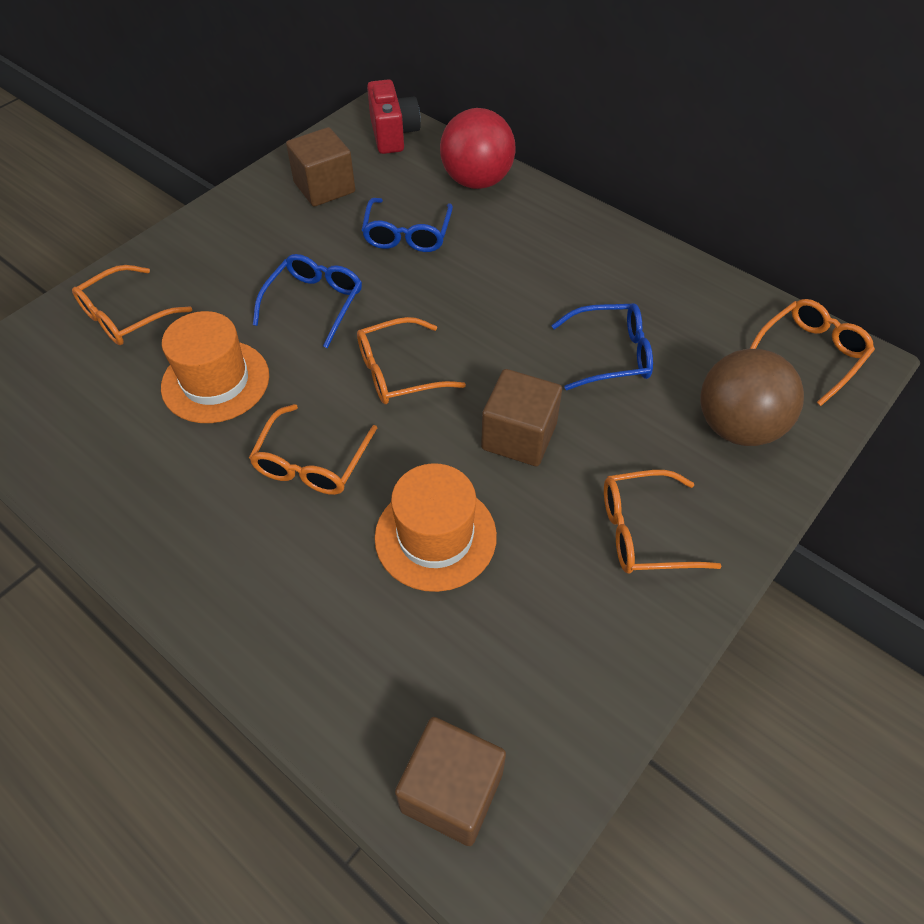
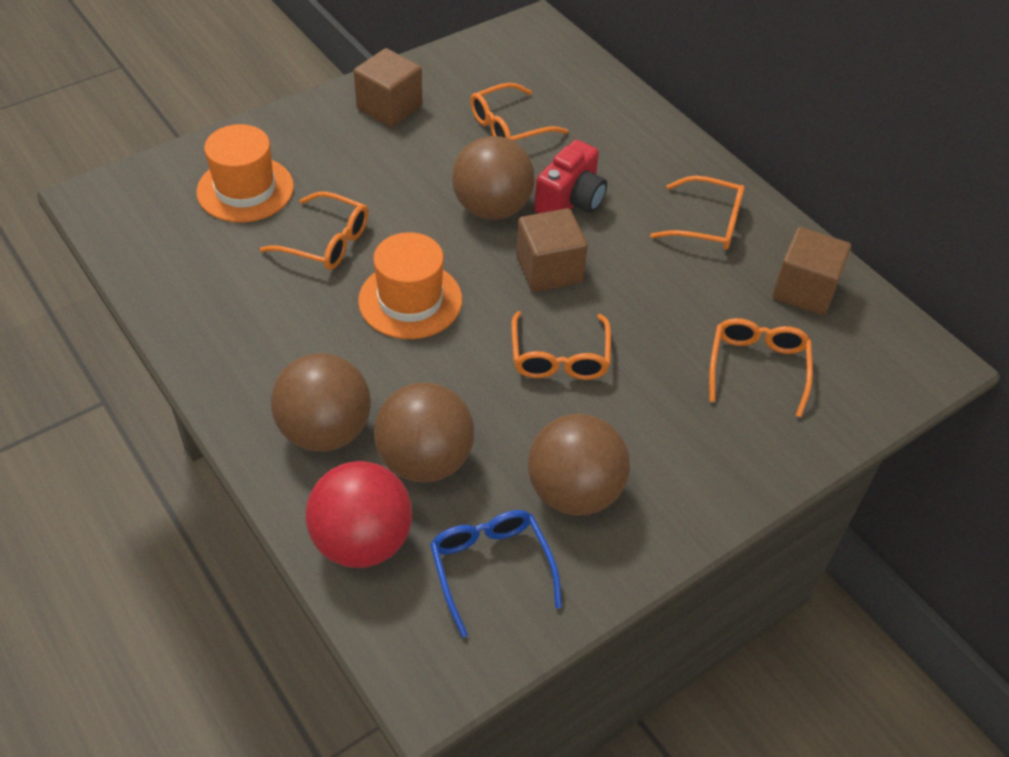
blue glasses: 3 -> 1
brown ball: 1 -> 4

